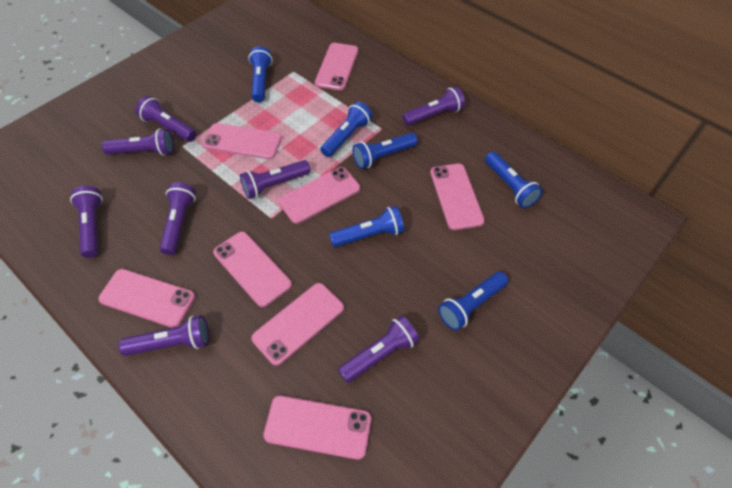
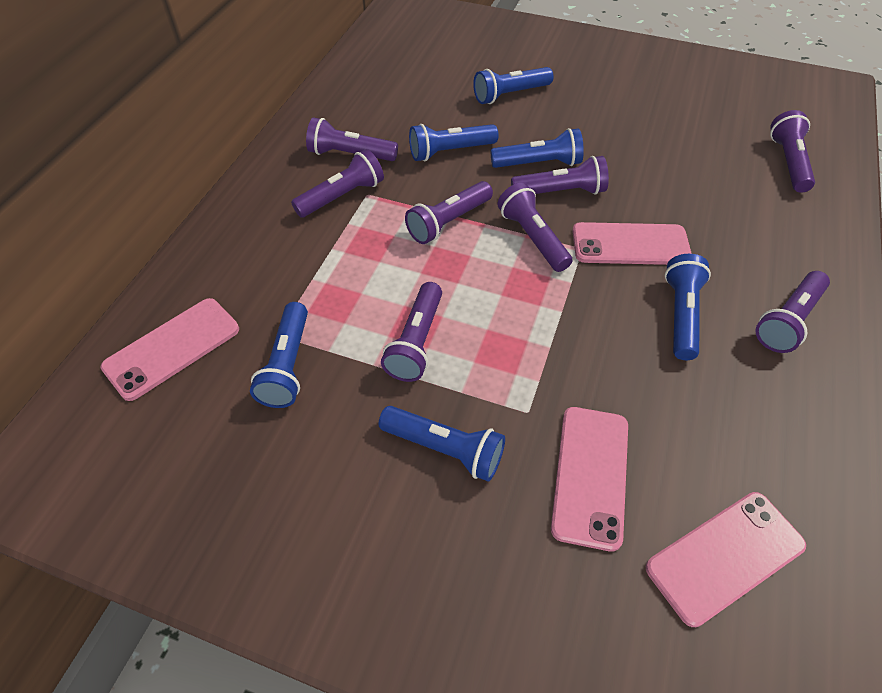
pink phone: 8 -> 4

